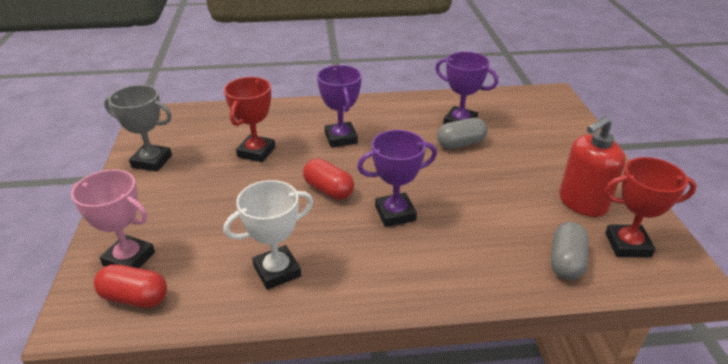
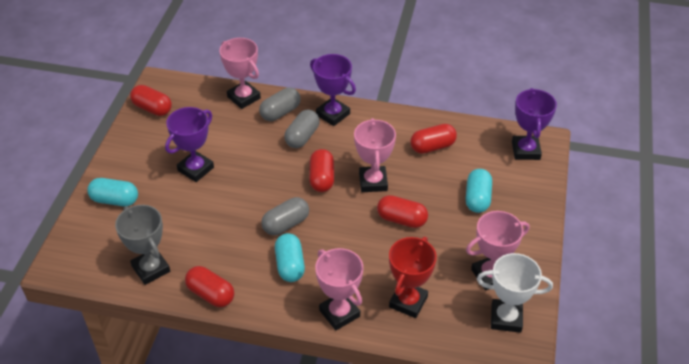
grey capsule: 2 -> 3
pink trophy: 1 -> 4
red capsule: 2 -> 5
red soap dispenser: 1 -> 0
red trophy: 2 -> 1
turquoise capsule: 0 -> 3

